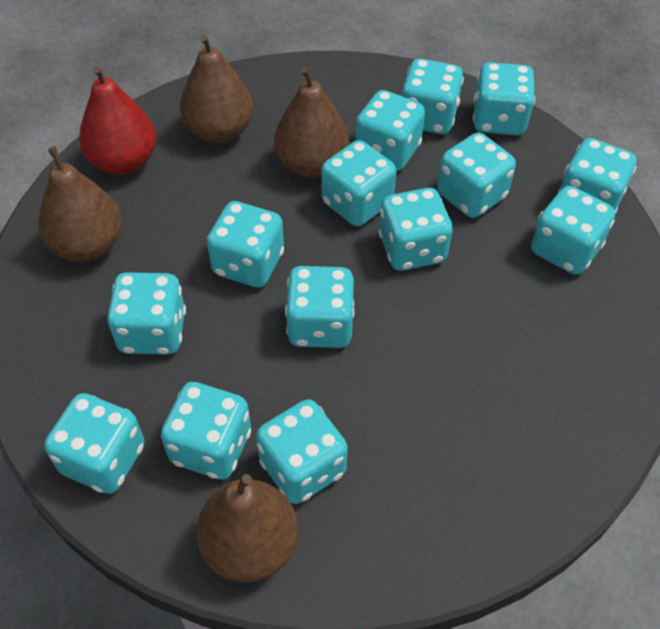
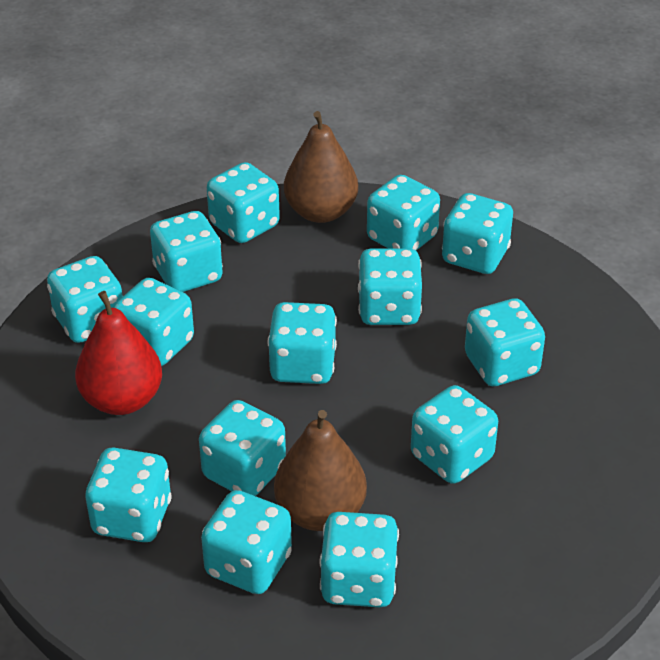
brown pear: 4 -> 2

